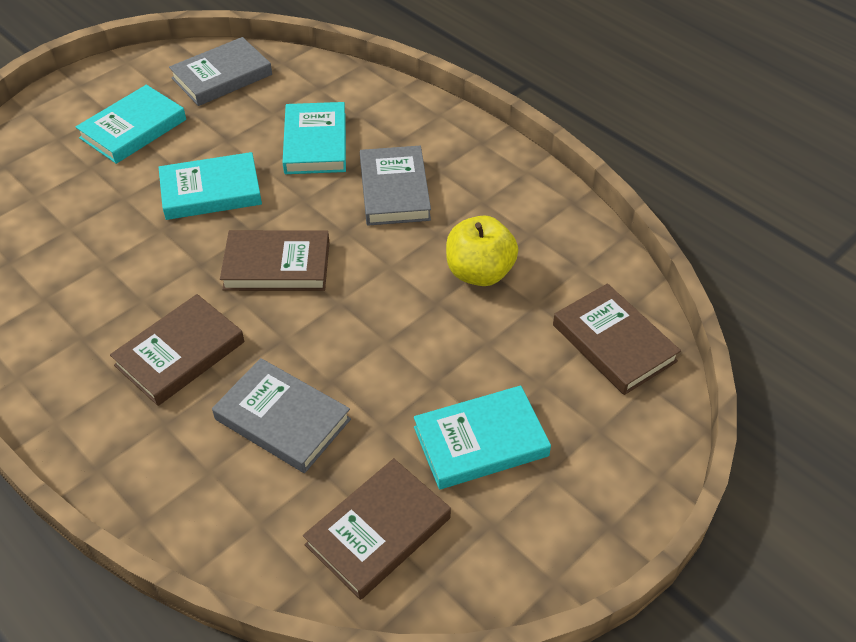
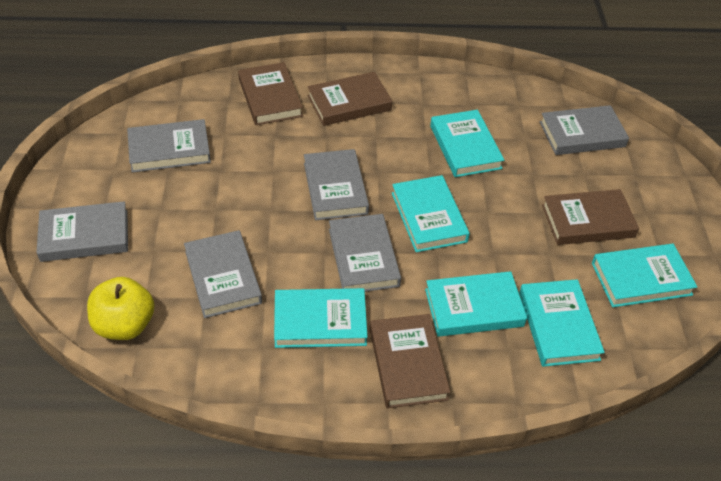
grey book: 3 -> 6
turquoise book: 4 -> 6

